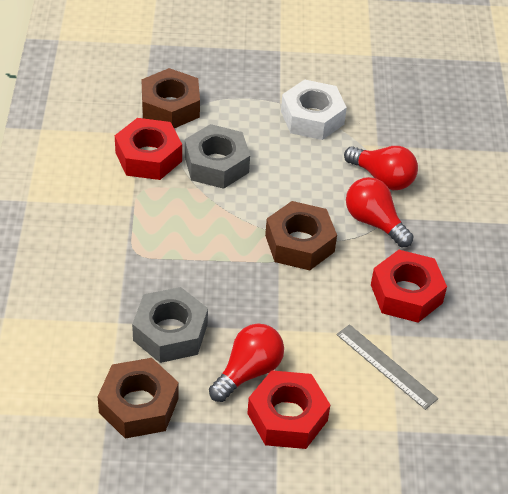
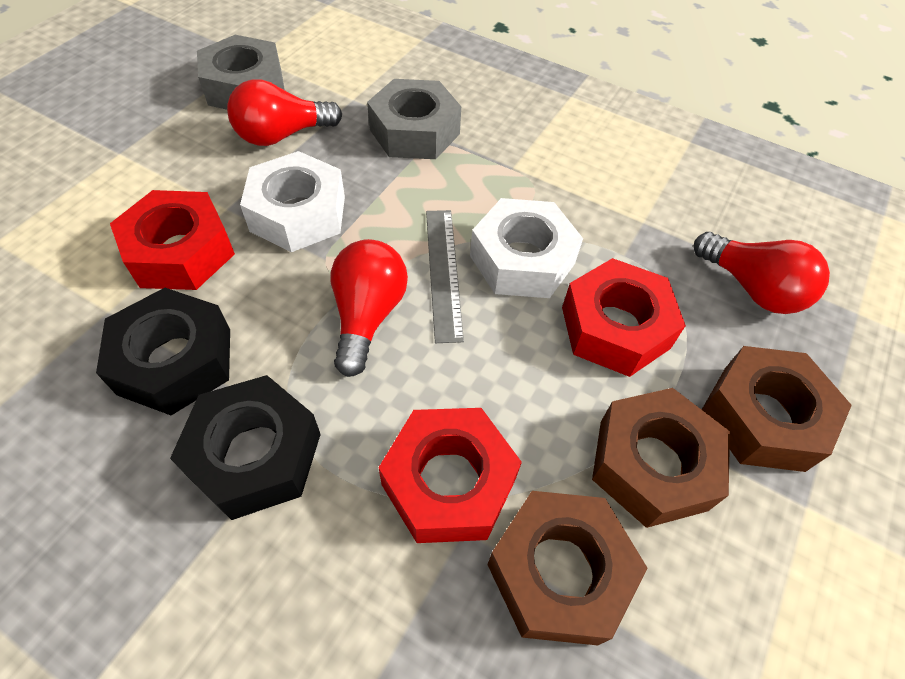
black nut: 0 -> 2
white nut: 1 -> 2

